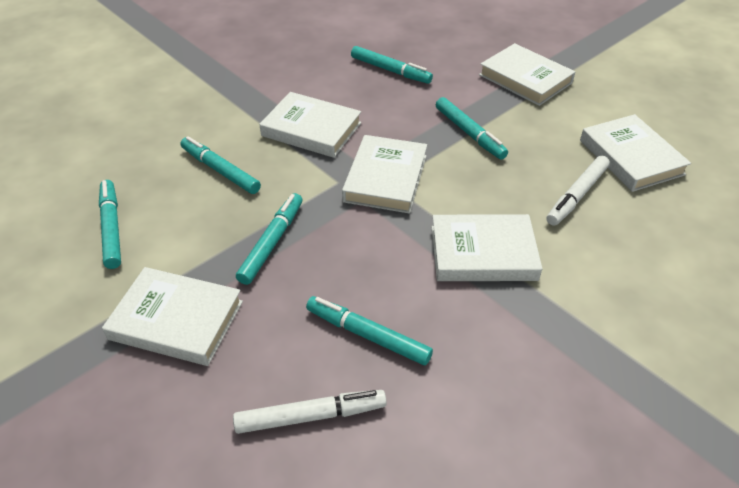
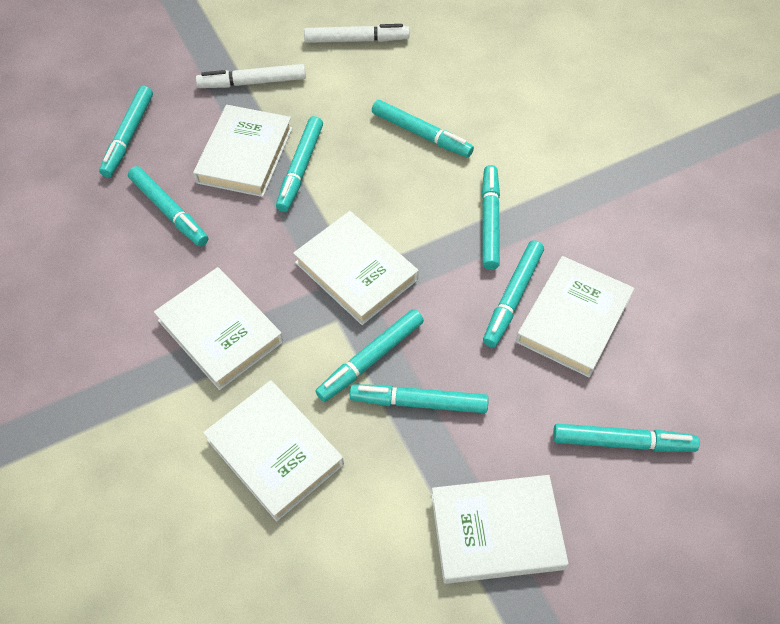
turquoise marker: 6 -> 9

